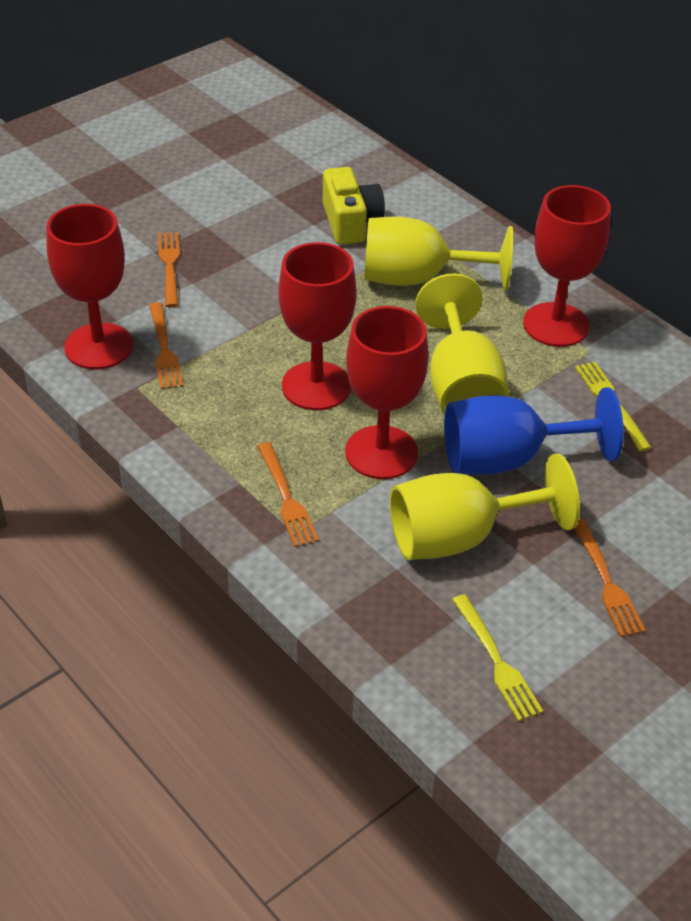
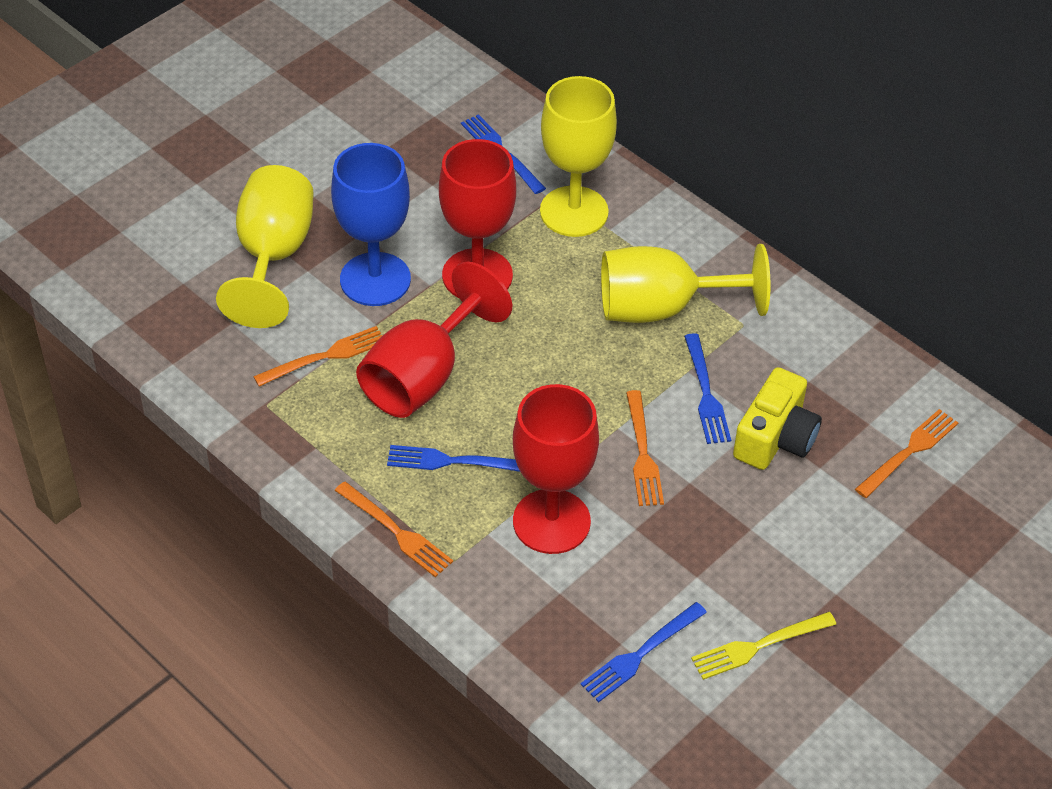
blue fork: 0 -> 4
red goblet: 4 -> 3
yellow fork: 2 -> 1

